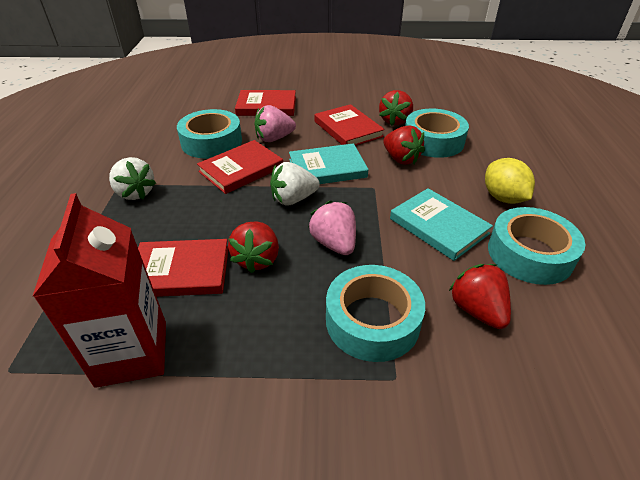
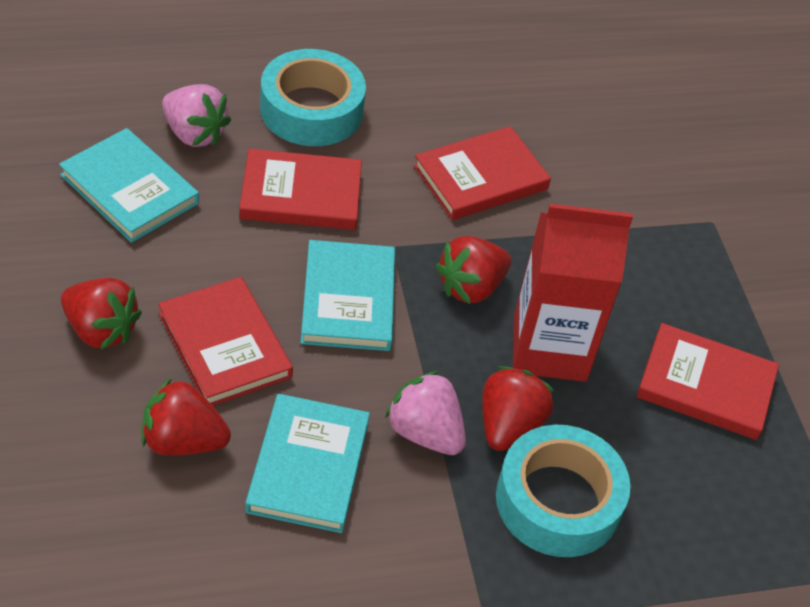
turquoise book: 2 -> 3
turquoise tape: 4 -> 2
white strawberry: 2 -> 0
yellow lemon: 1 -> 0

